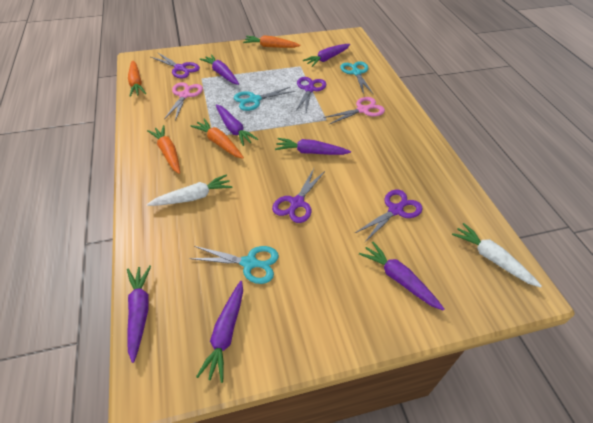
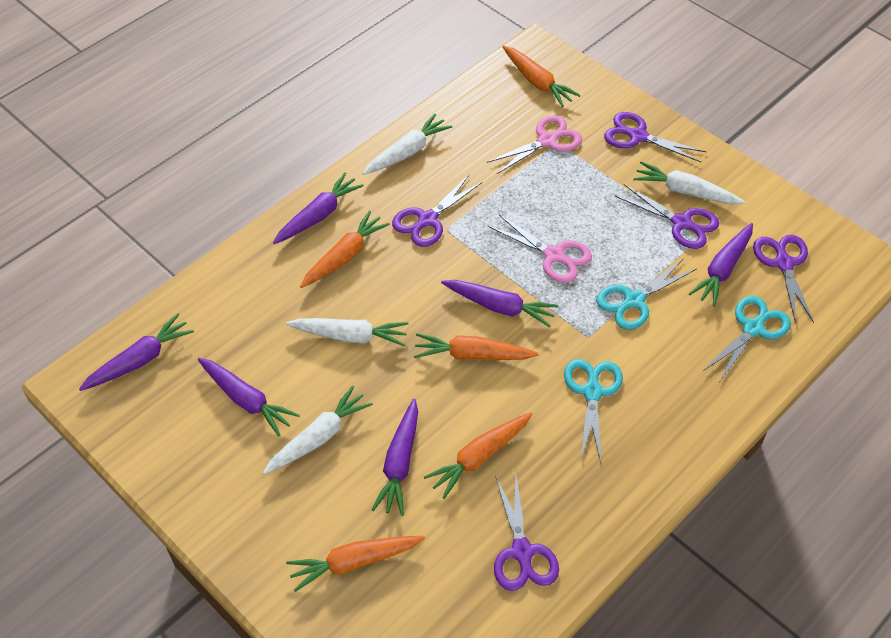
orange carrot: 4 -> 5
purple carrot: 7 -> 6
purple scissors: 4 -> 5
white carrot: 2 -> 4

